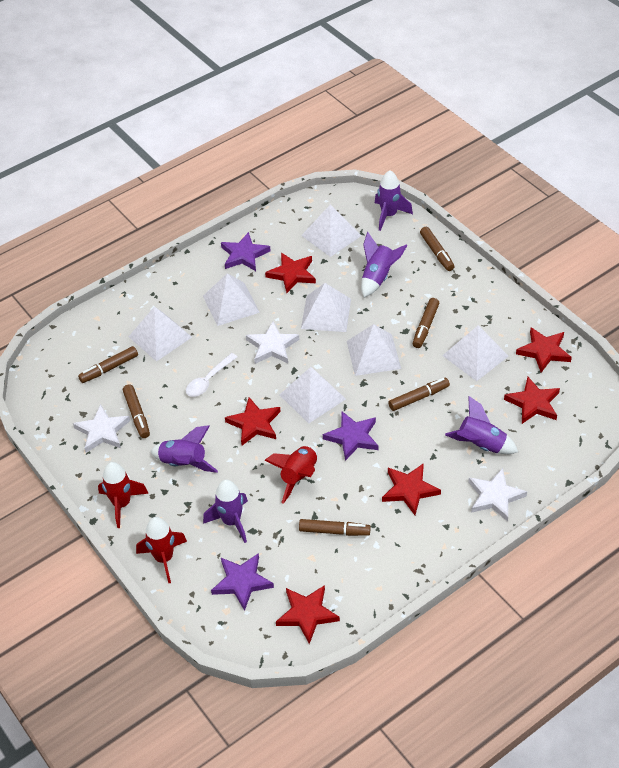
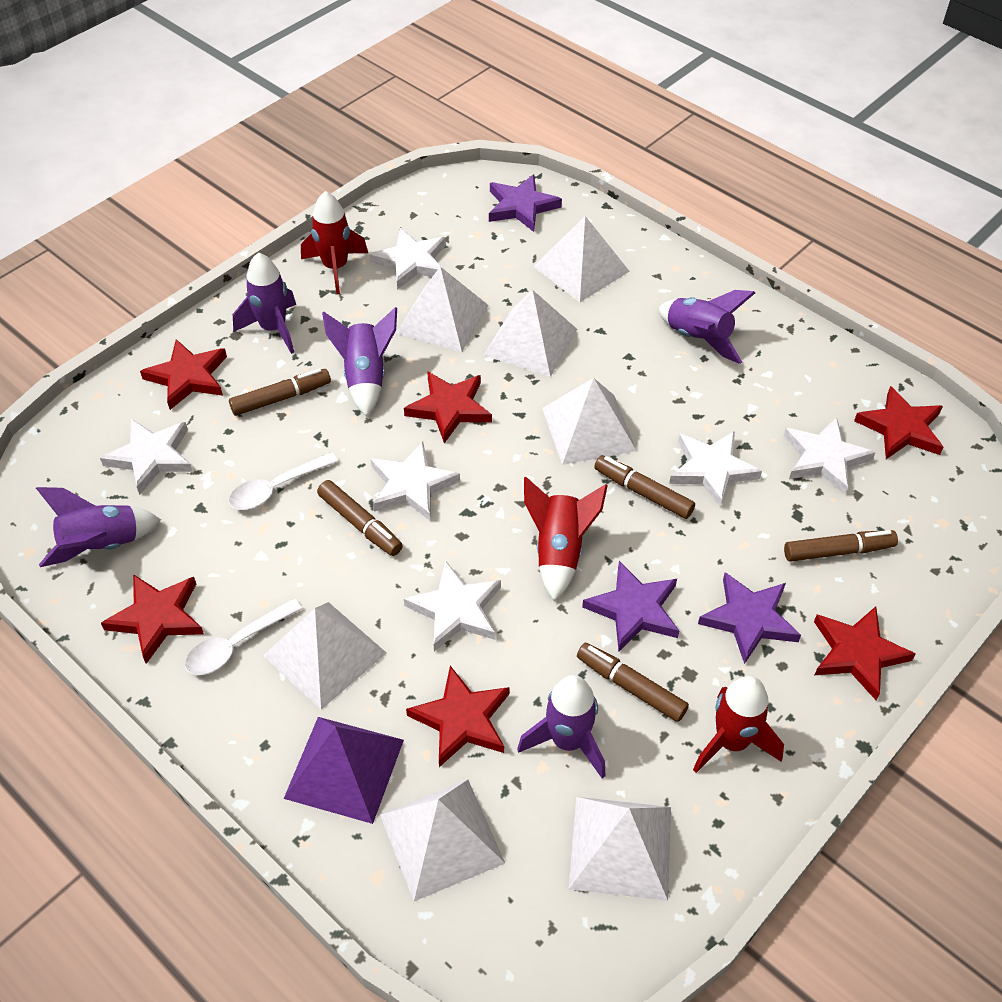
brown marker: 6 -> 5
purple pyramid: 0 -> 1
white spoon: 1 -> 2
white star: 3 -> 6

